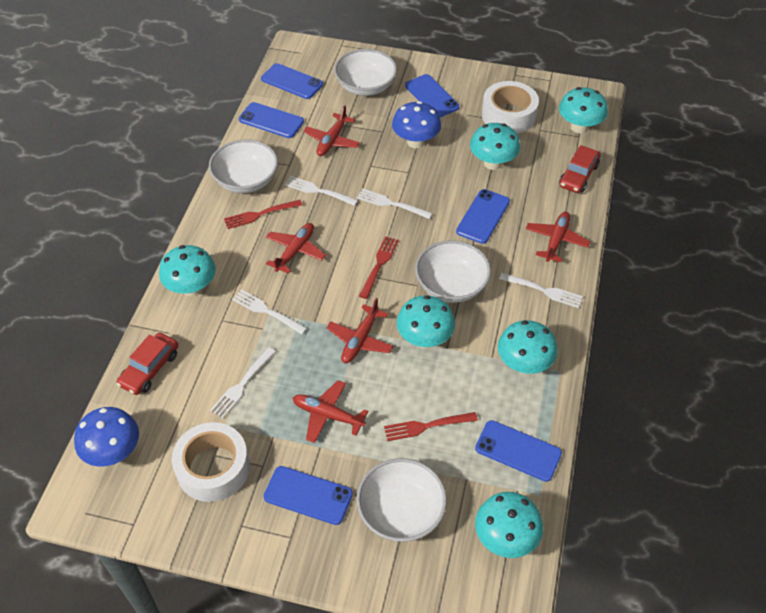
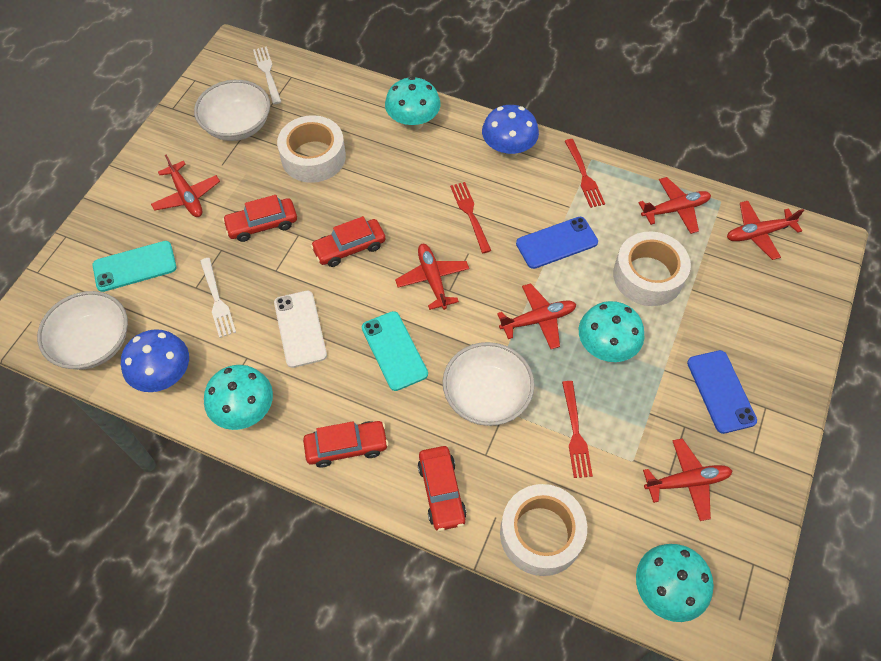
blue phone: 6 -> 2
red car: 2 -> 4
red plane: 5 -> 6
turquoise mushroom: 6 -> 4
turquoise phone: 0 -> 2
white bowl: 4 -> 3
white fork: 5 -> 2
white phone: 0 -> 1
white tape: 2 -> 3

